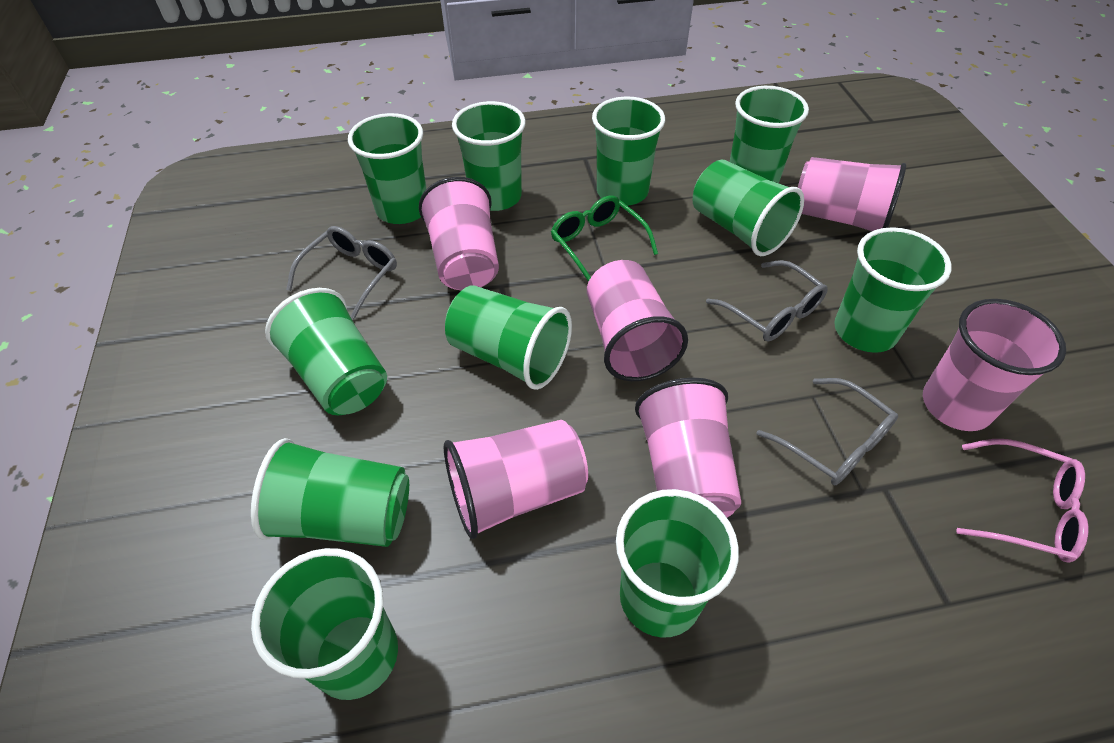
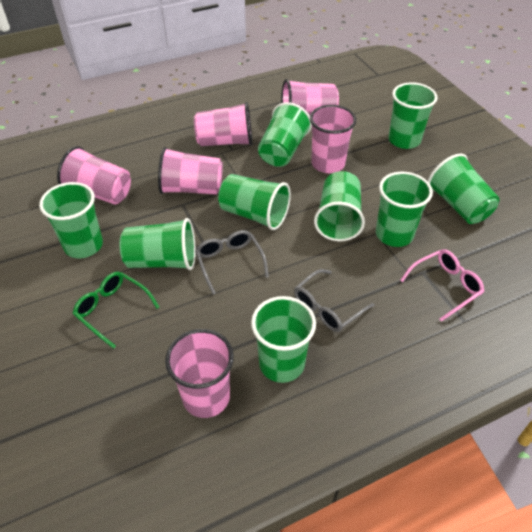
green cup: 11 -> 9
grey glasses: 3 -> 2

